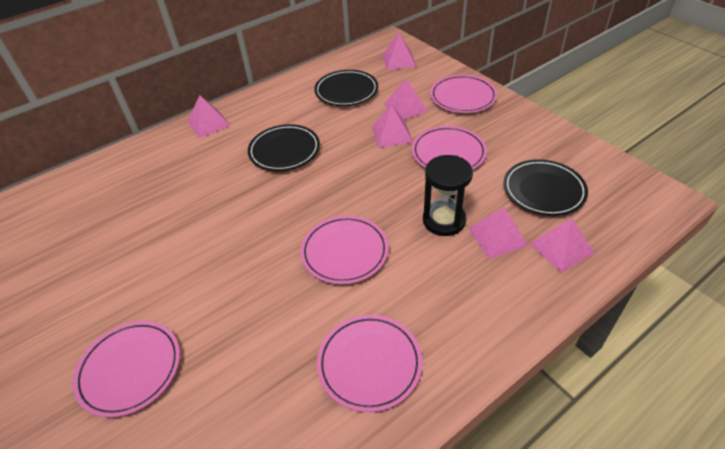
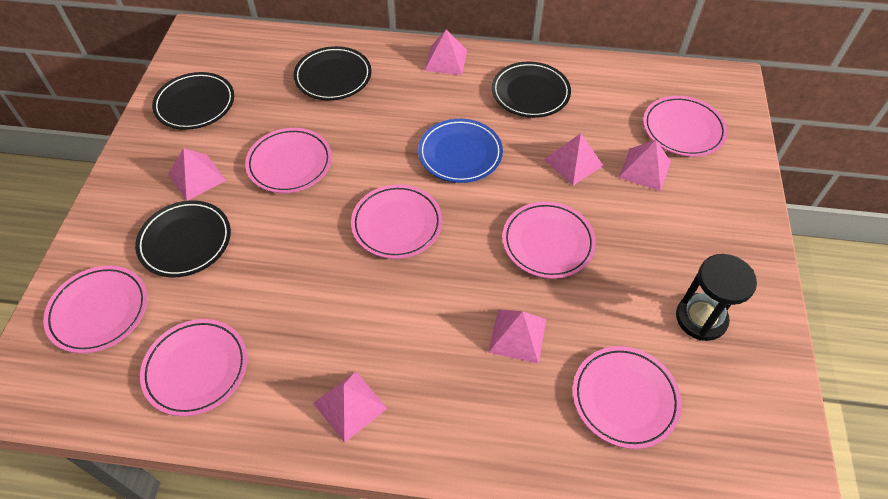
black plate: 3 -> 4
blue plate: 0 -> 1
pink plate: 5 -> 7

